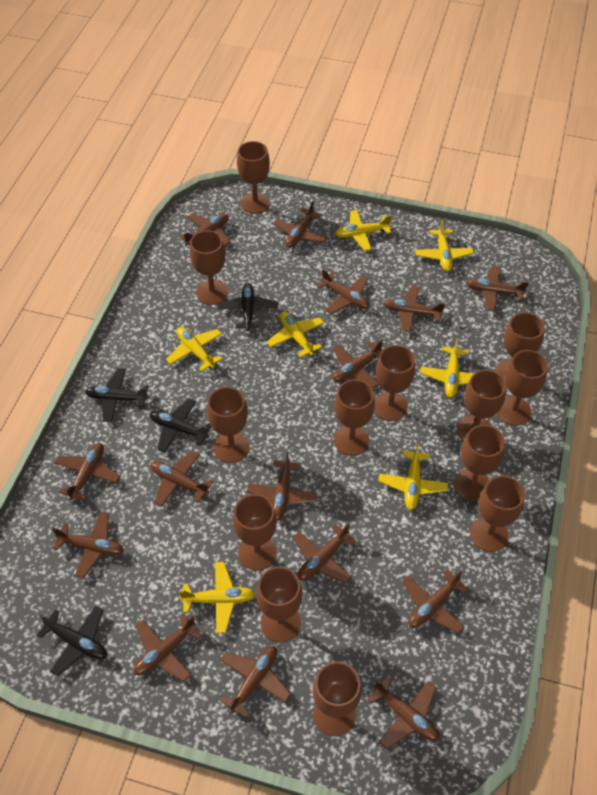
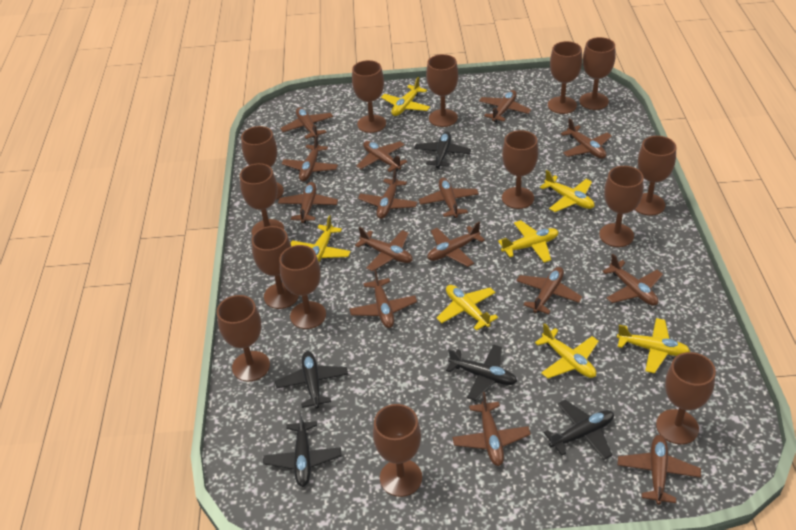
black plane: 4 -> 5
brown goblet: 13 -> 14

